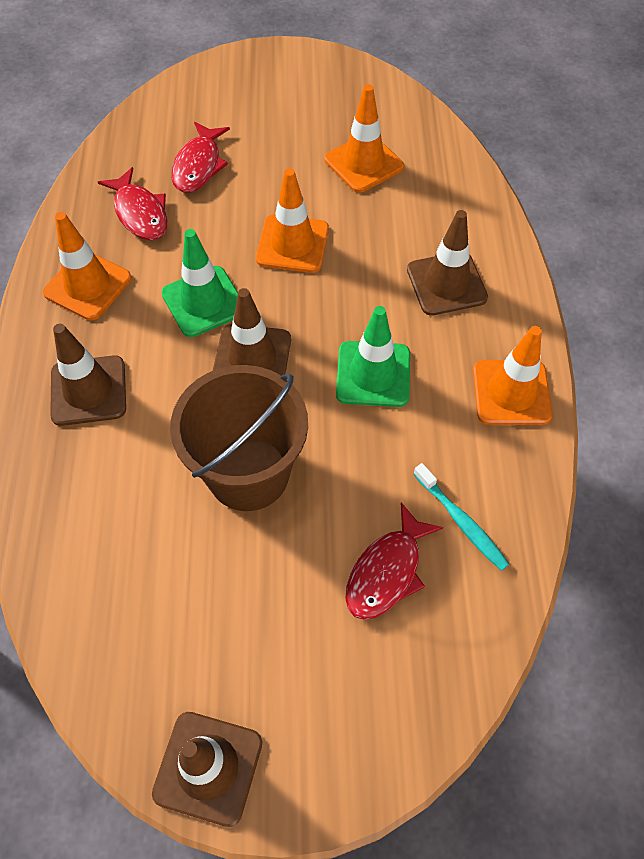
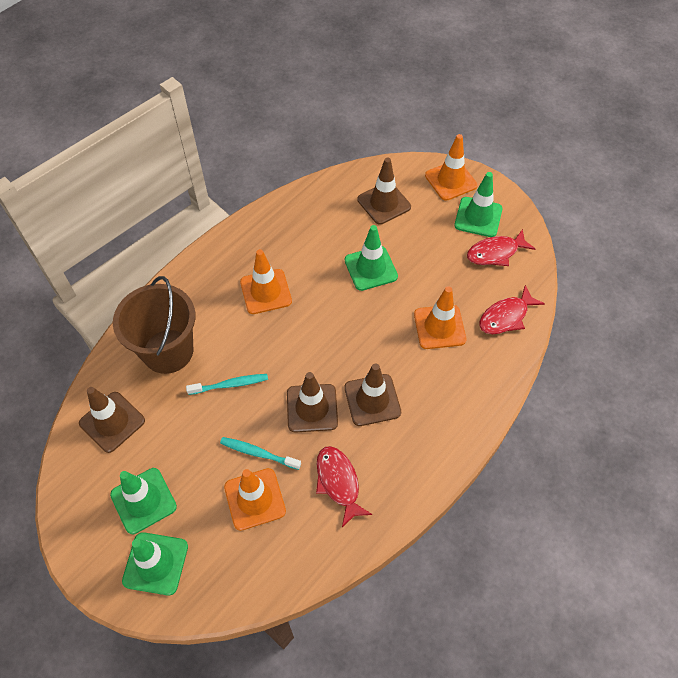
green traffic cone: 2 -> 4
turquoise toothbrush: 1 -> 2

